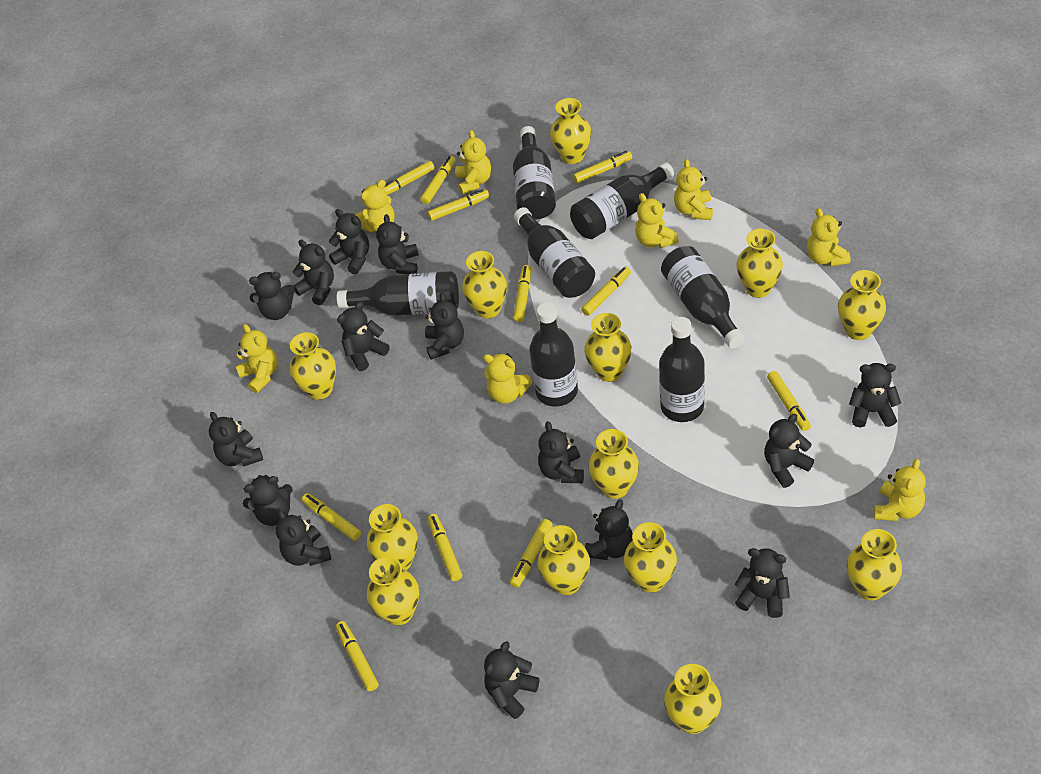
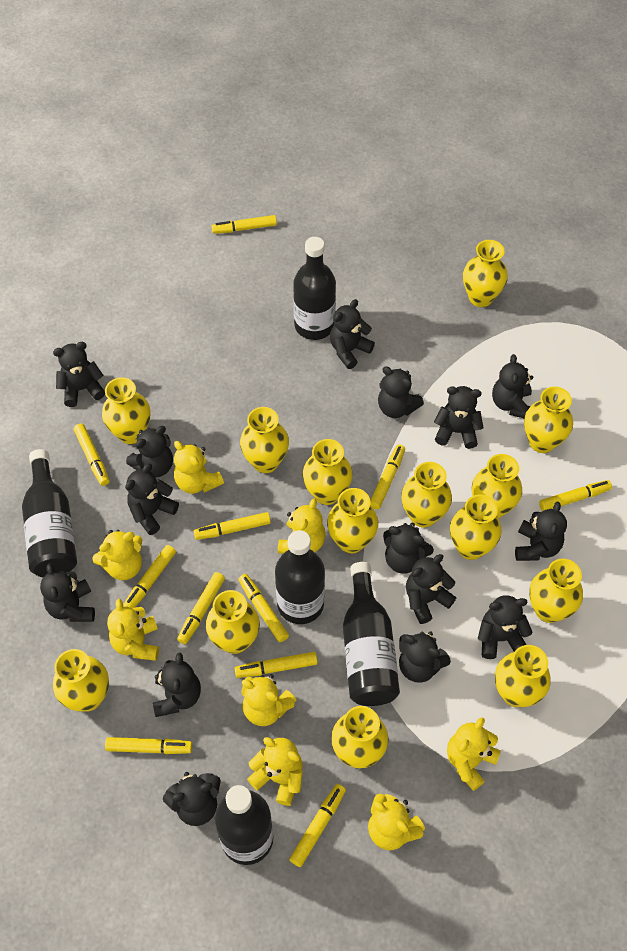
black bottle: 7 -> 5
yellow vase: 13 -> 14

